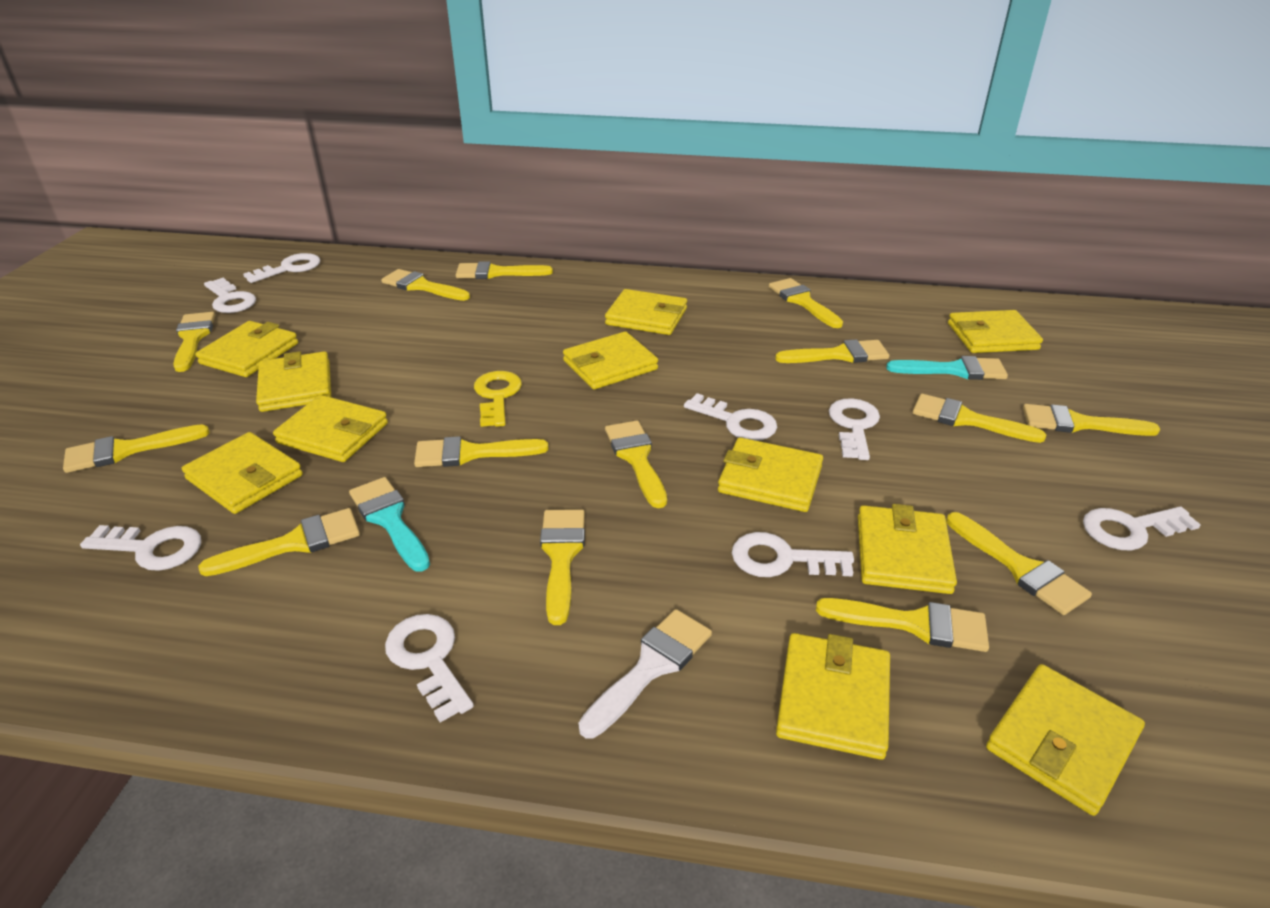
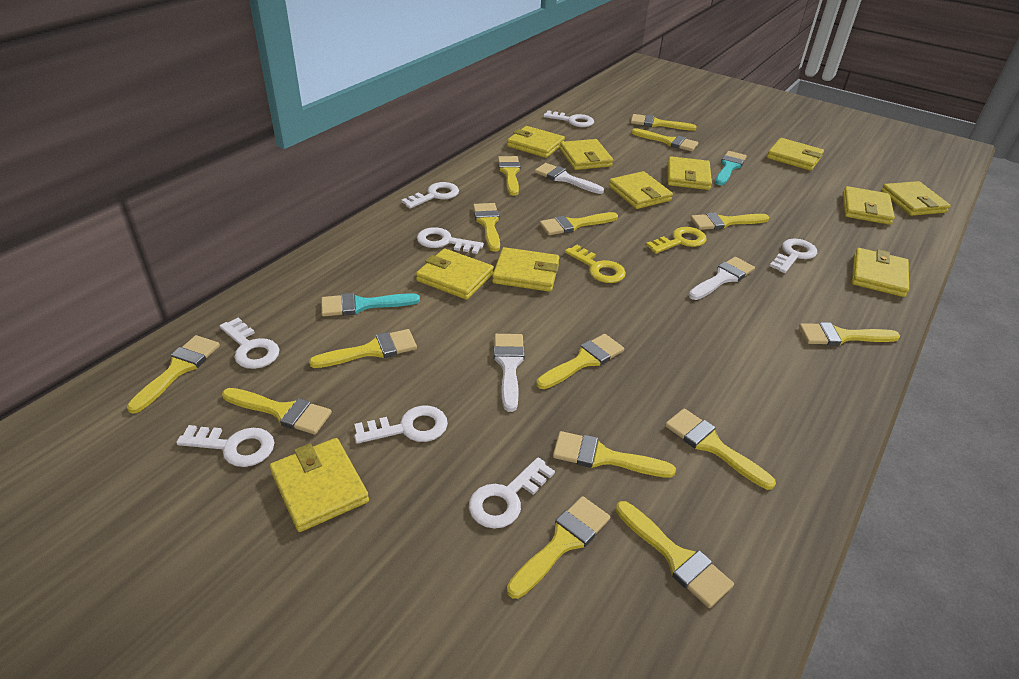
white brush: 1 -> 3
yellow brush: 14 -> 15
yellow key: 1 -> 2

